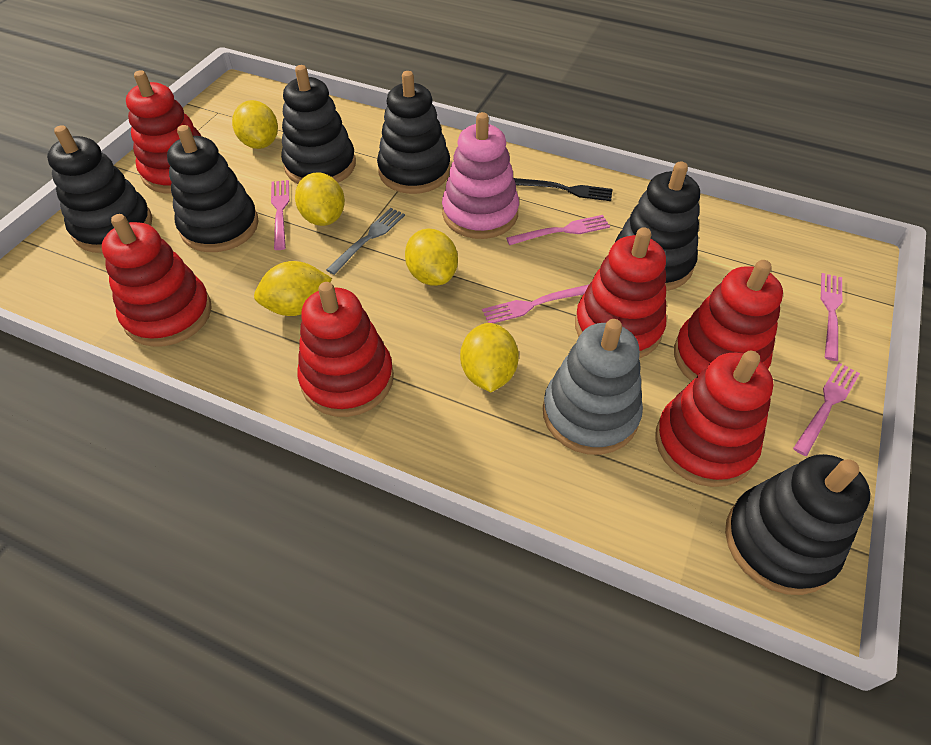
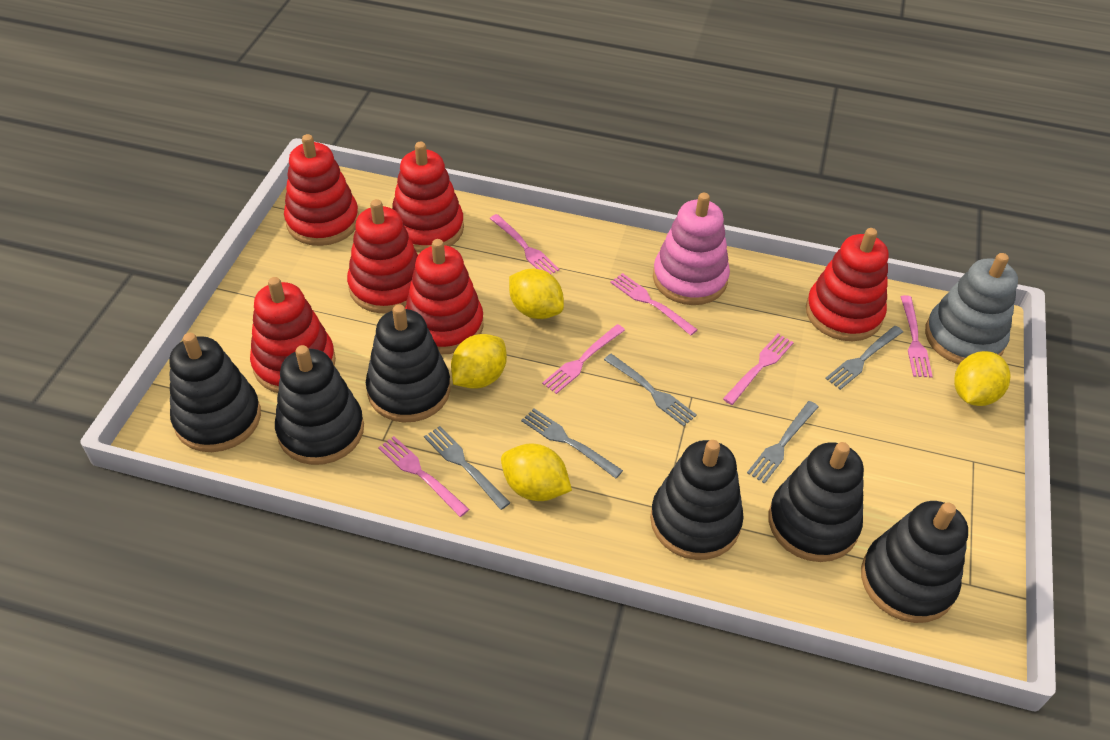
black fork: 1 -> 0
grey fork: 1 -> 5
pink fork: 5 -> 6
yellow lemon: 5 -> 4

